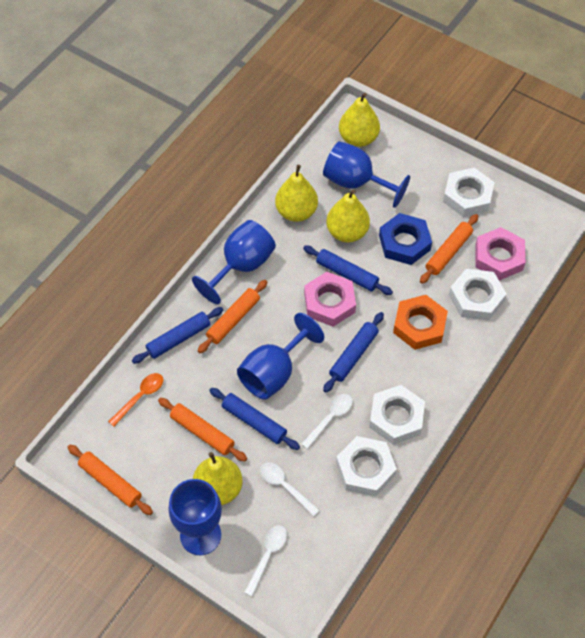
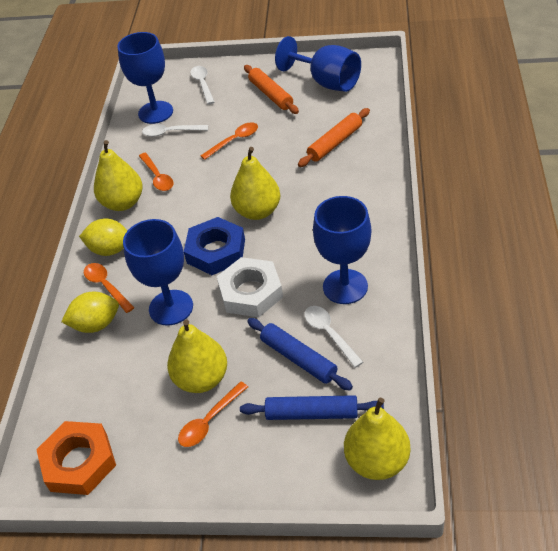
blue rolling pin: 4 -> 2
orange rolling pin: 4 -> 2
orange spoon: 1 -> 4
pink nut: 2 -> 0
white nut: 4 -> 1
yellow lemon: 0 -> 2

